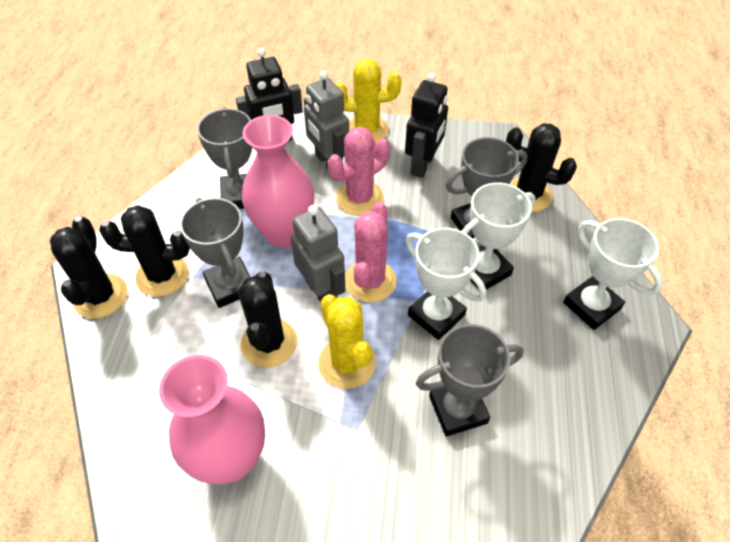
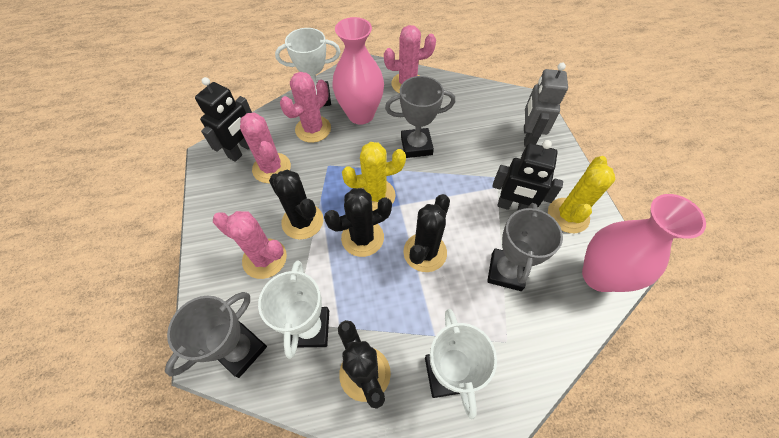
grey robot: 2 -> 1
grey trophy: 4 -> 3
pink cactus: 2 -> 4

